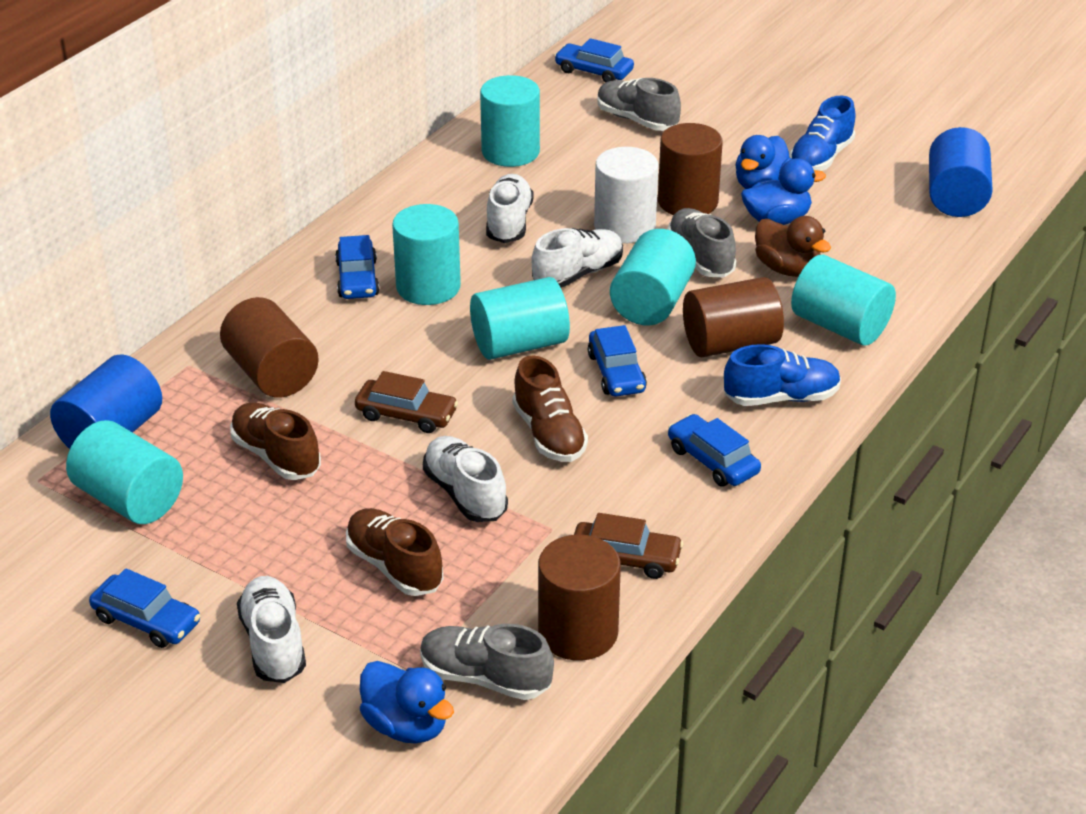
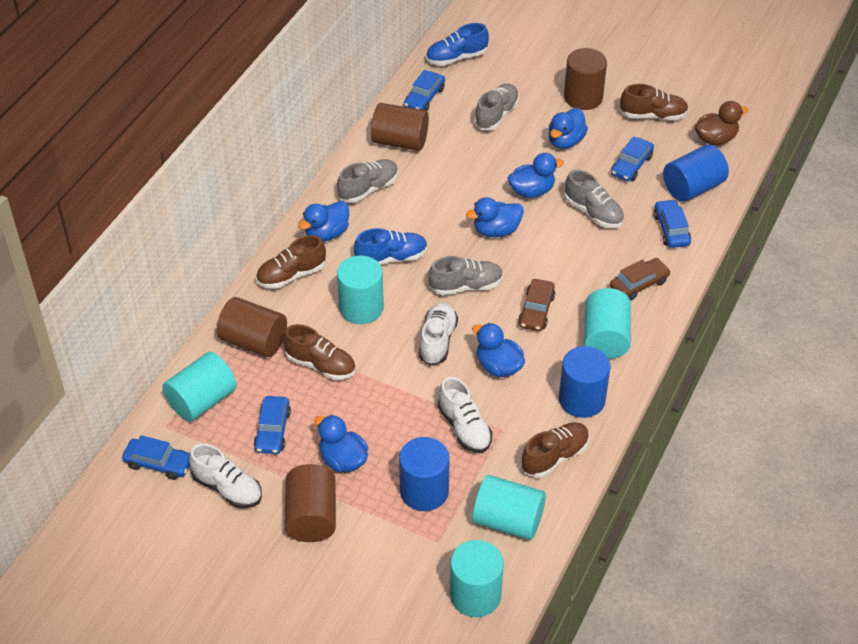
blue cylinder: 2 -> 3
blue duck: 3 -> 6
brown shoe: 3 -> 4
grey shoe: 3 -> 4
turquoise cylinder: 6 -> 5
white cylinder: 1 -> 0
white shoe: 4 -> 3

